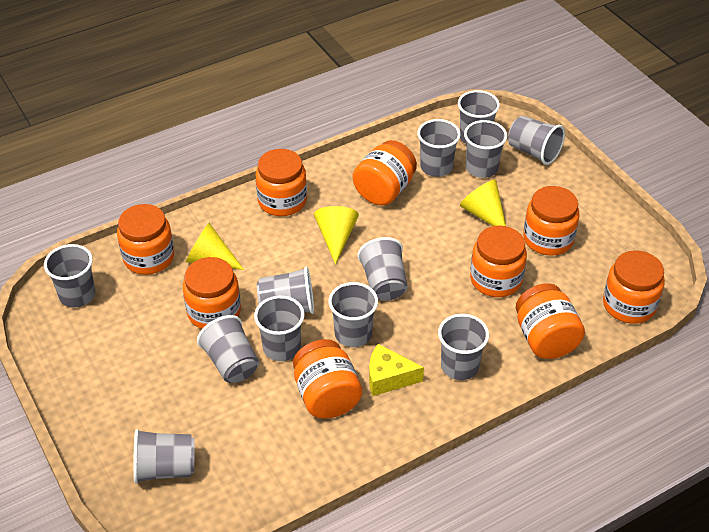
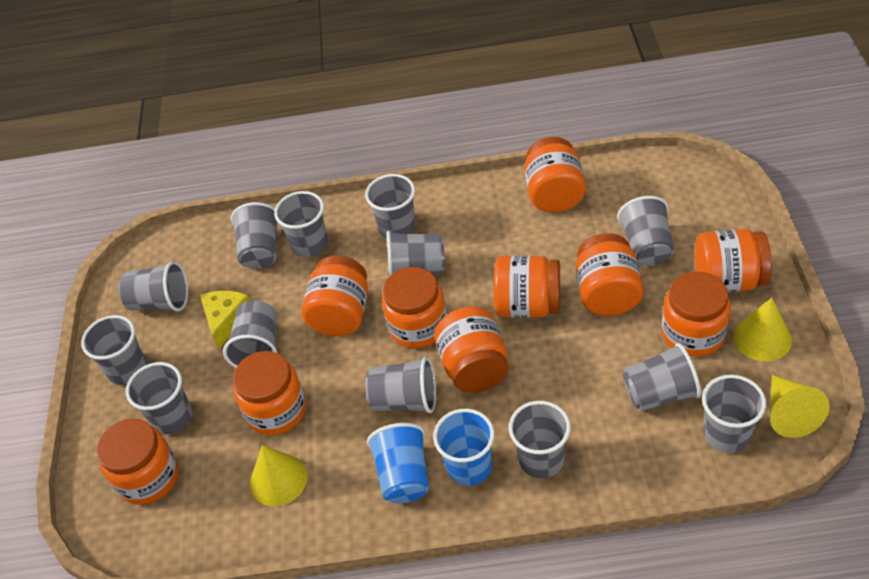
blue cup: 0 -> 2
grey cup: 12 -> 13
orange jar: 9 -> 10

